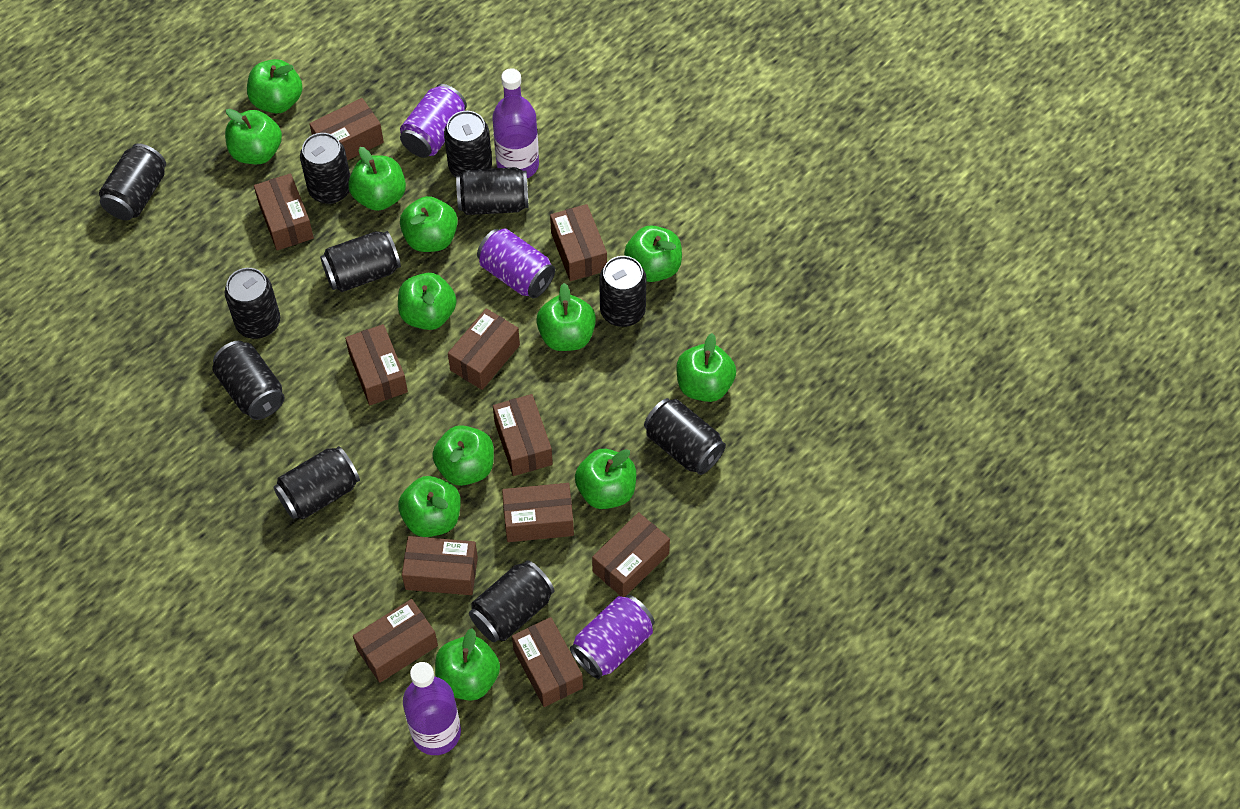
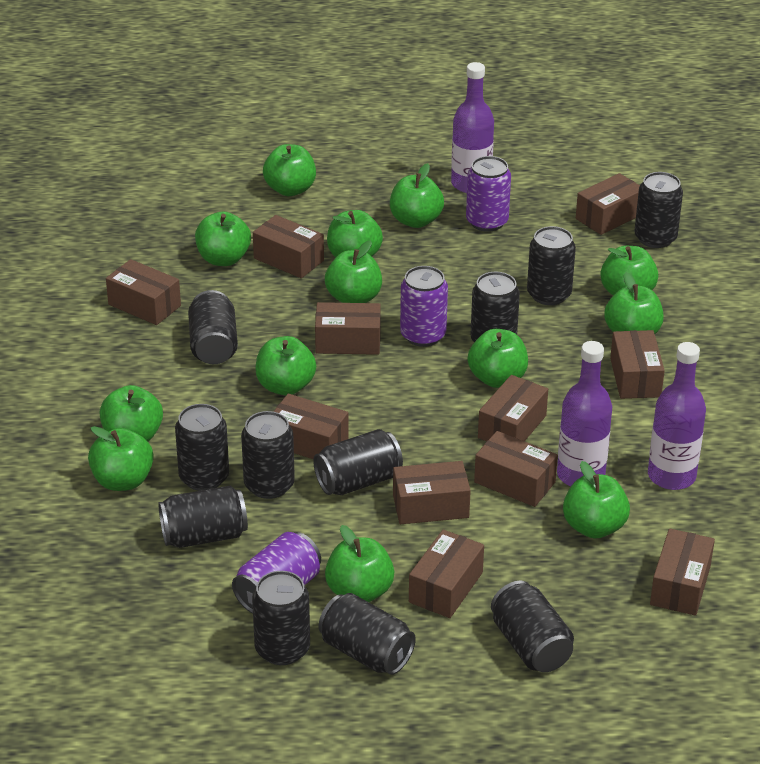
green apple: 12 -> 13
purple bottle: 2 -> 3

